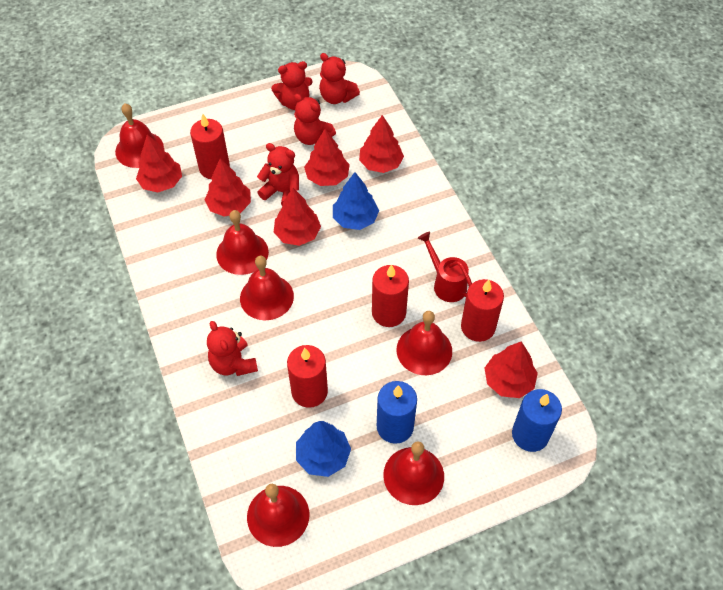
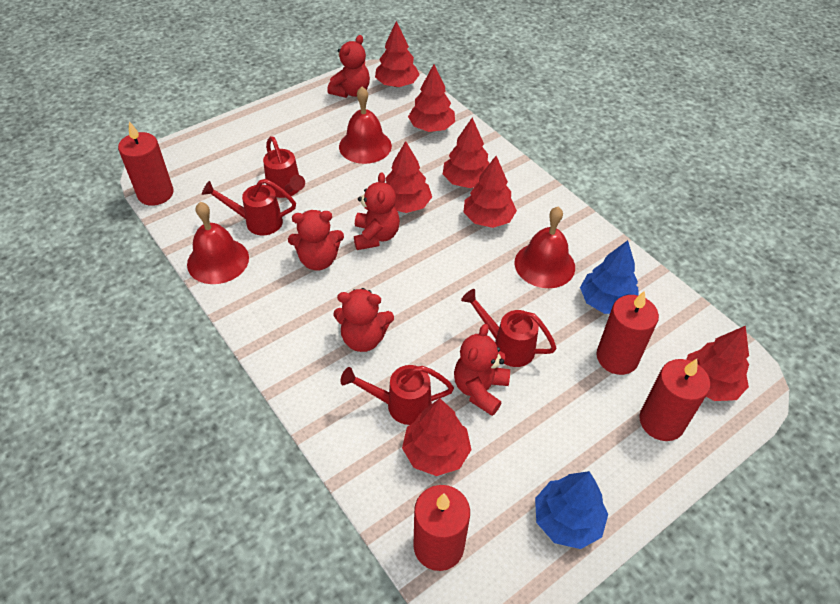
blue candle: 2 -> 0
red bell: 6 -> 3
red tree: 6 -> 7
red watering can: 1 -> 4

